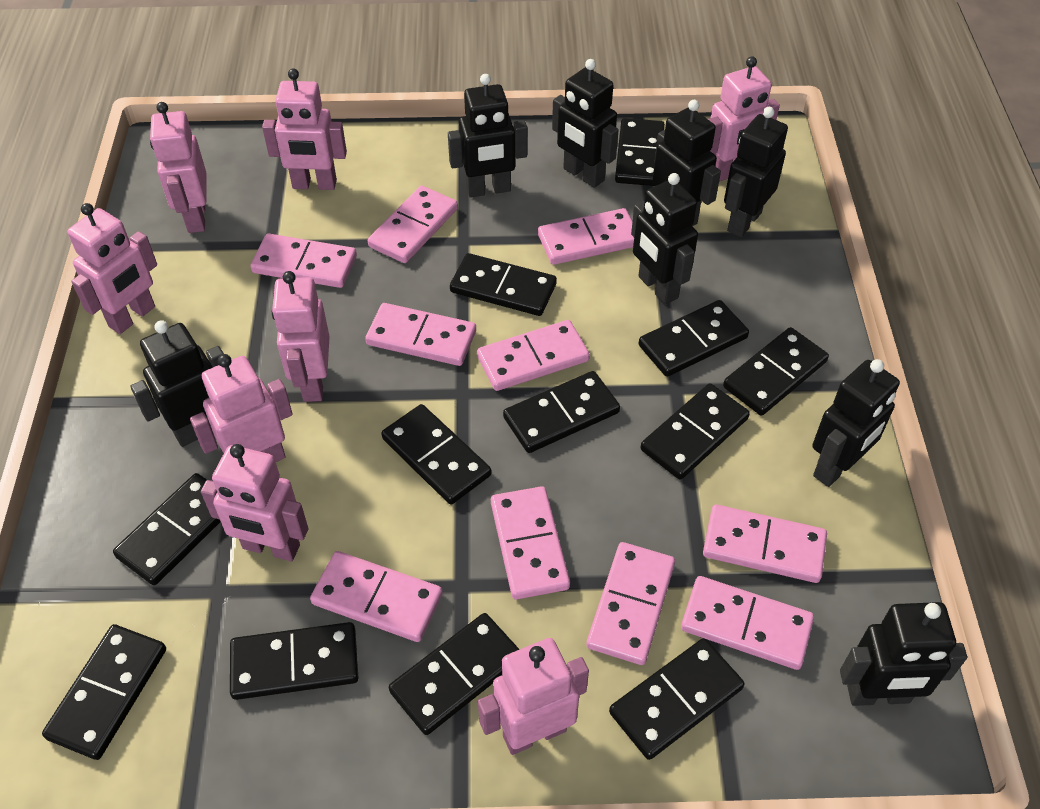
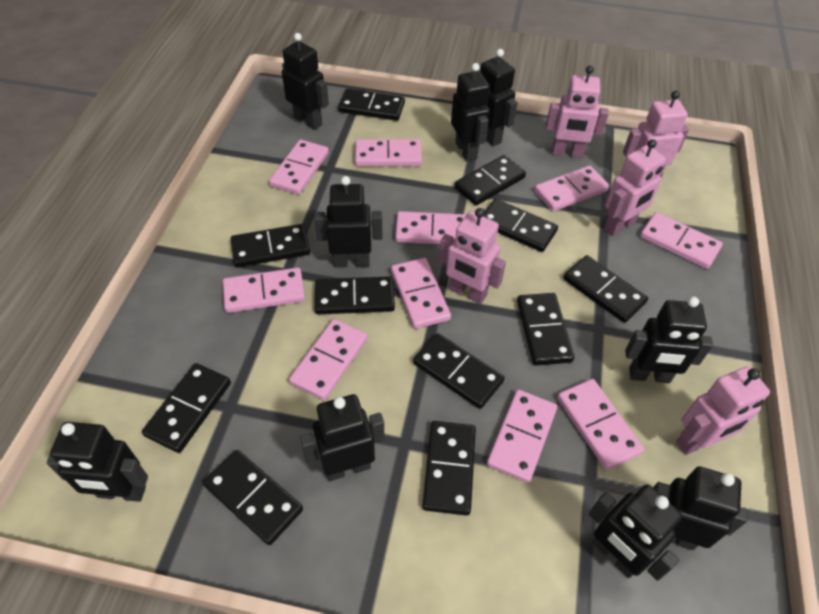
black domino: 12 -> 11
black robot: 8 -> 9
pink robot: 8 -> 5

